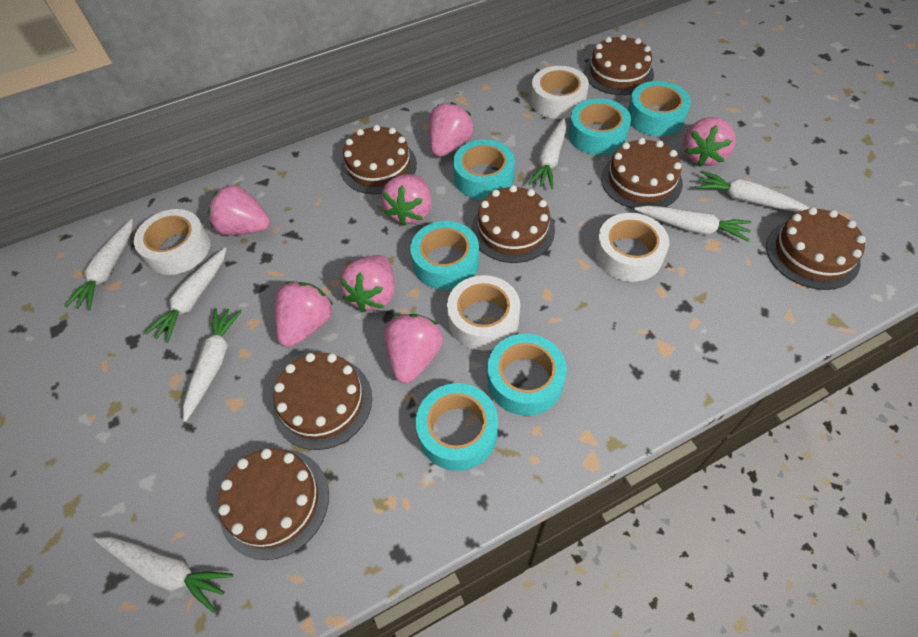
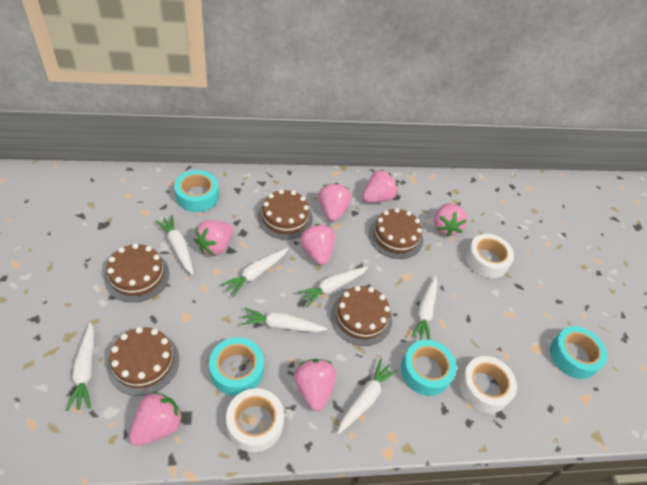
brown cake: 7 -> 5
turquoise tape: 6 -> 4
white tape: 4 -> 3

